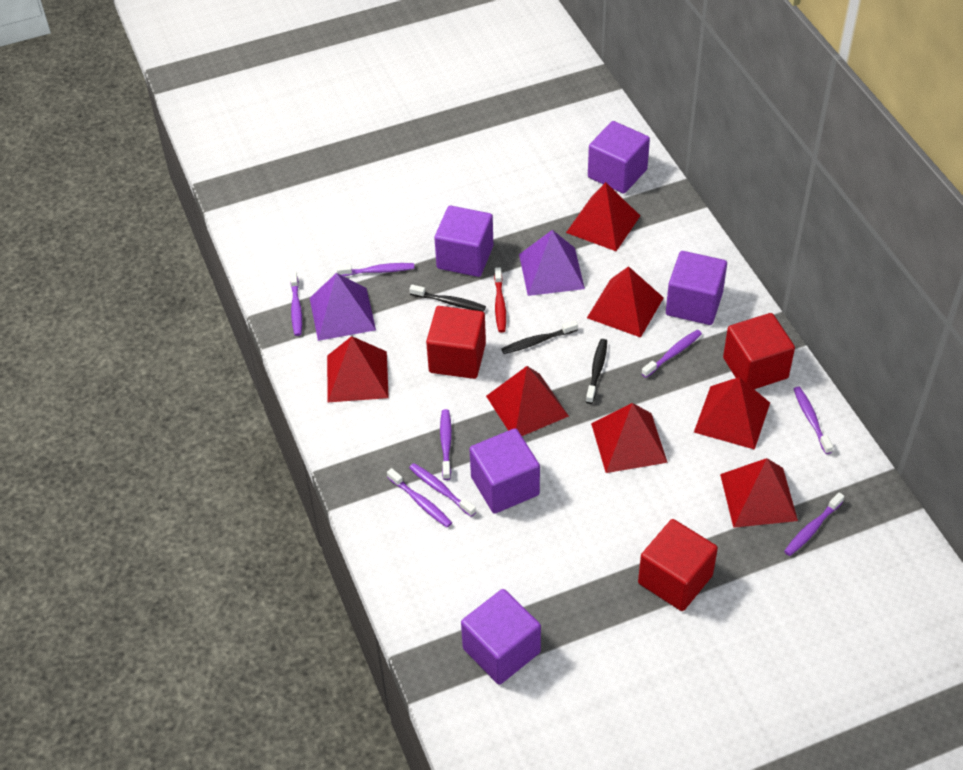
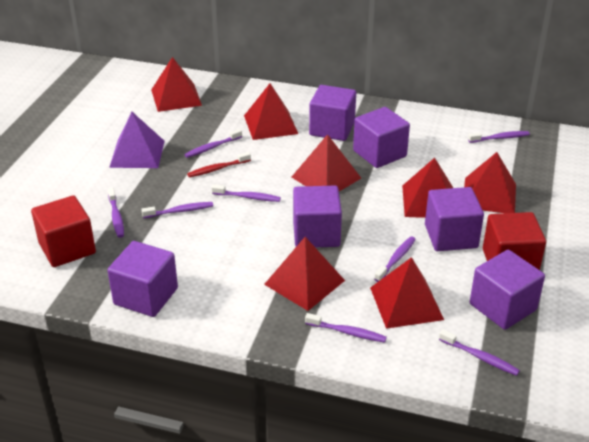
black toothbrush: 3 -> 0
purple cube: 5 -> 6
purple pyramid: 2 -> 1
red cube: 3 -> 2

